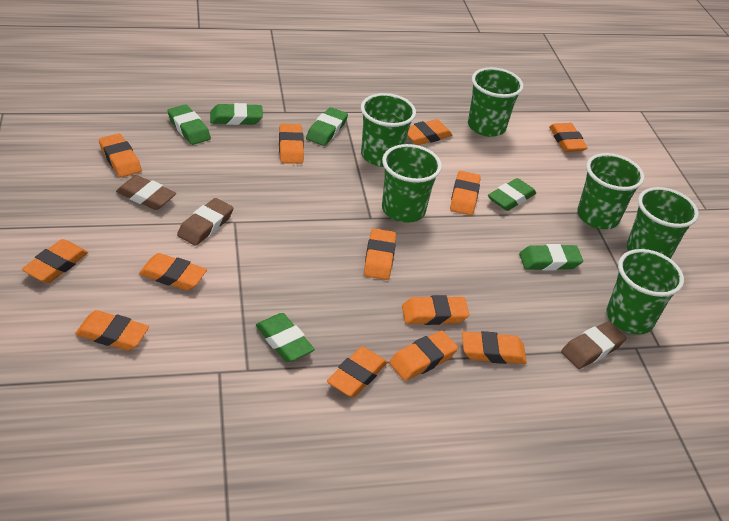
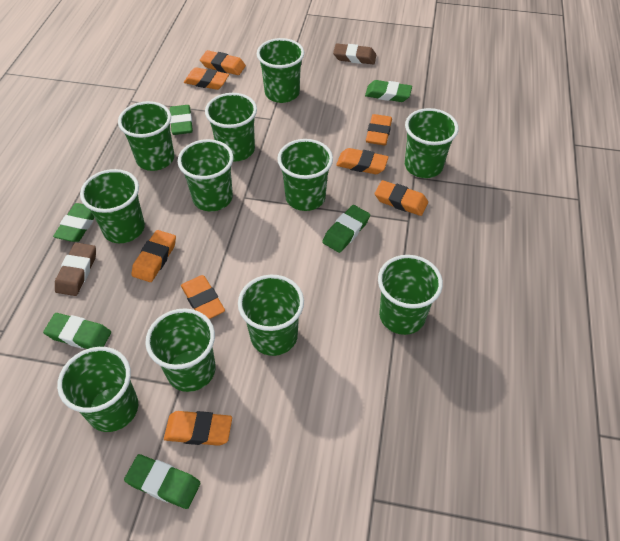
brown eraser: 3 -> 2
green cup: 6 -> 11
orange eraser: 13 -> 8

